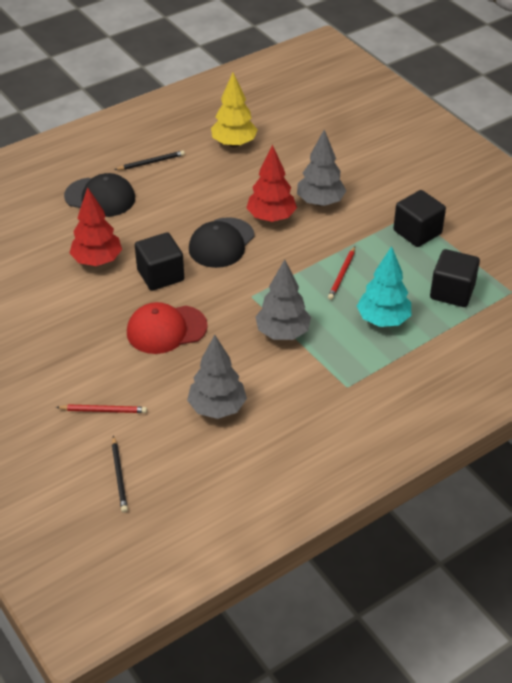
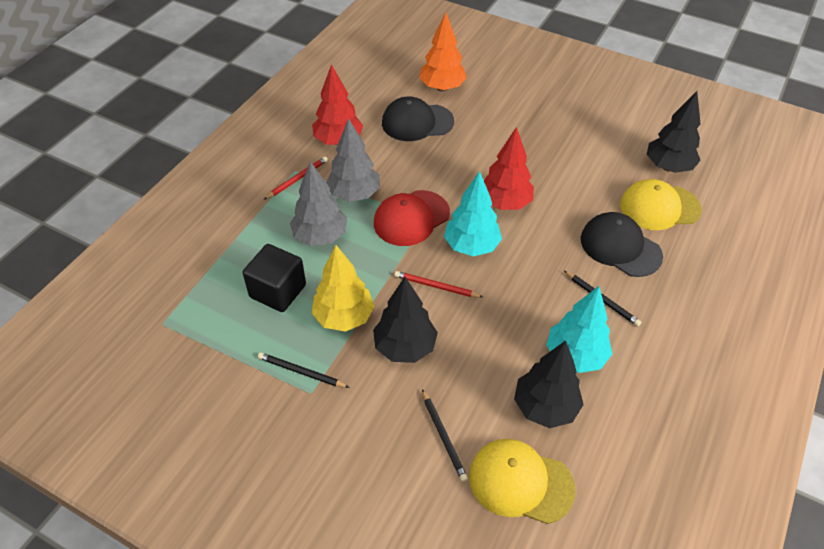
black cube: 3 -> 1
black pencil: 2 -> 3
black tree: 0 -> 3
grey tree: 3 -> 2
orange tree: 0 -> 1
turquoise tree: 1 -> 2
yellow cap: 0 -> 2

